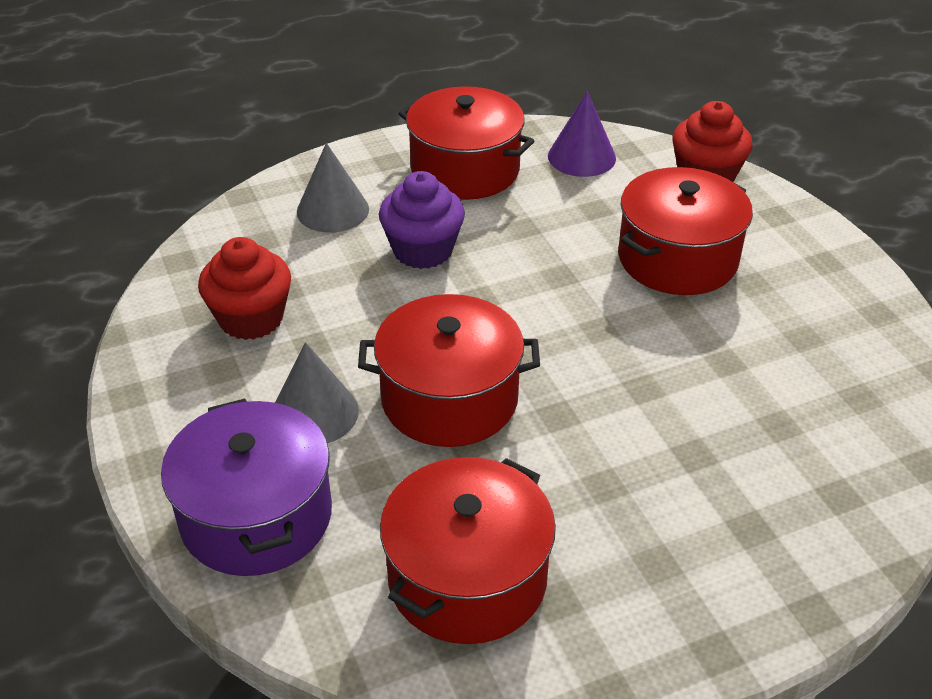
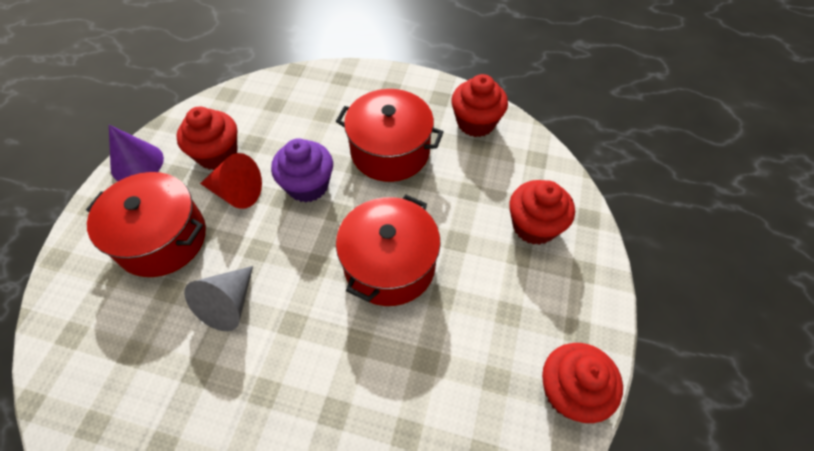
grey cone: 2 -> 1
purple pot: 1 -> 0
red cone: 0 -> 1
red cupcake: 2 -> 4
red pot: 4 -> 3

